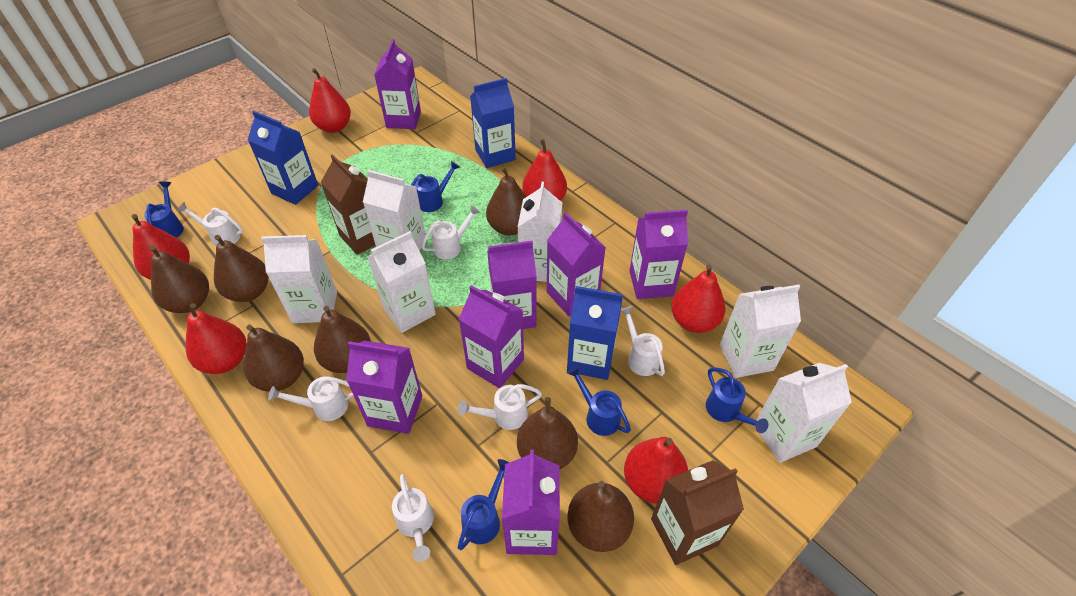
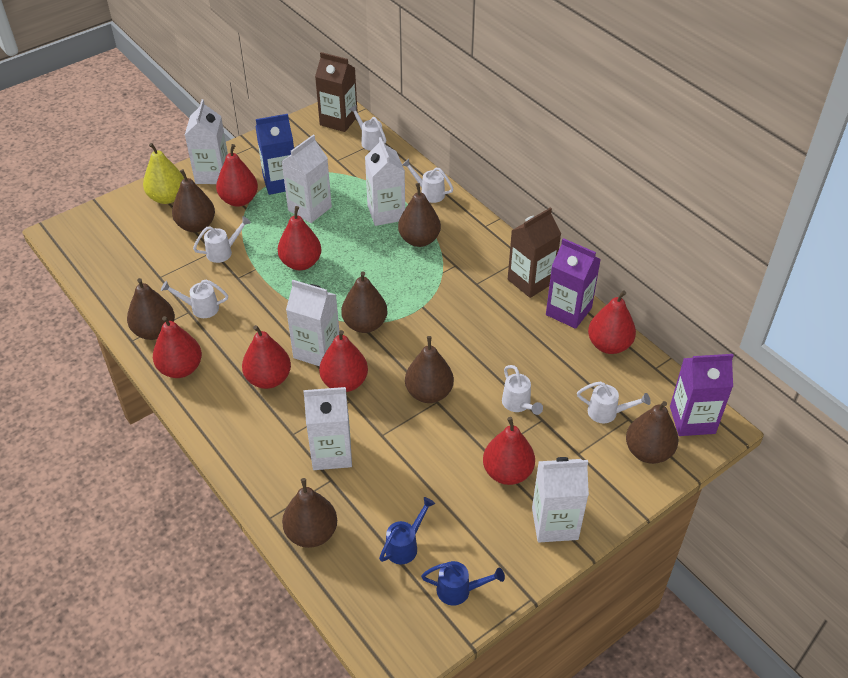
blue carton: 3 -> 1
blue watering can: 5 -> 2
purple carton: 7 -> 2
red pear: 6 -> 7
yellow pear: 0 -> 1

